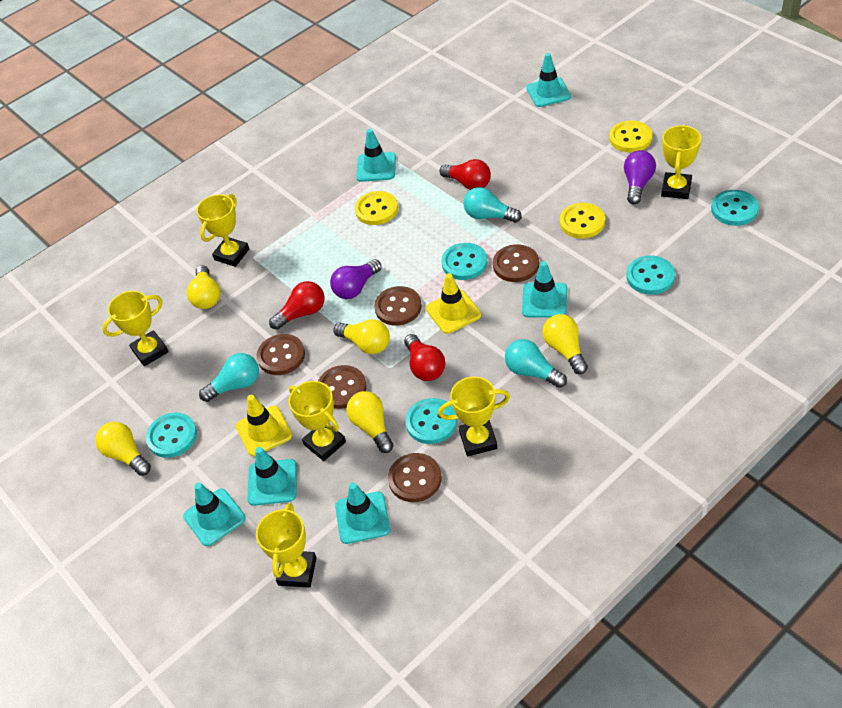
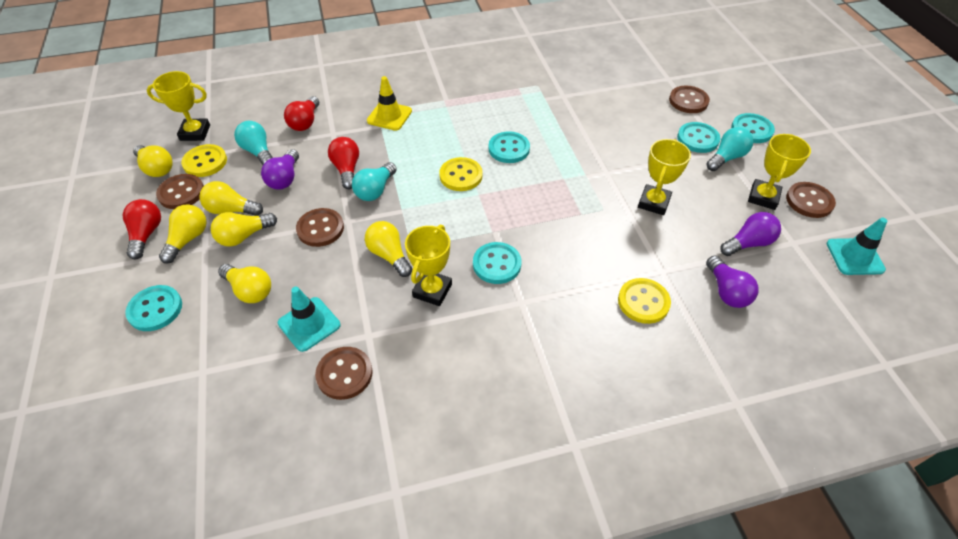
purple light bulb: 2 -> 3
turquoise traffic cone: 6 -> 2
yellow light bulb: 5 -> 6
yellow traffic cone: 2 -> 1
yellow trophy: 6 -> 4

